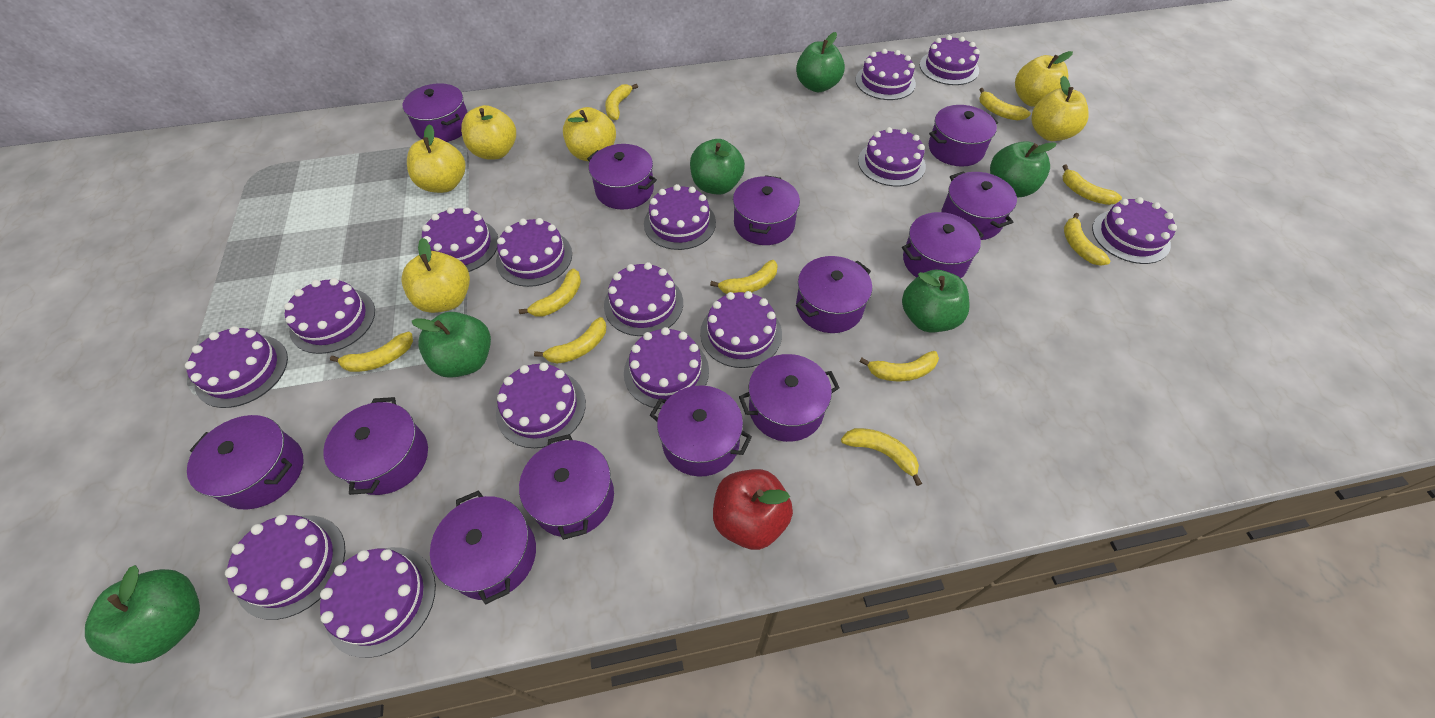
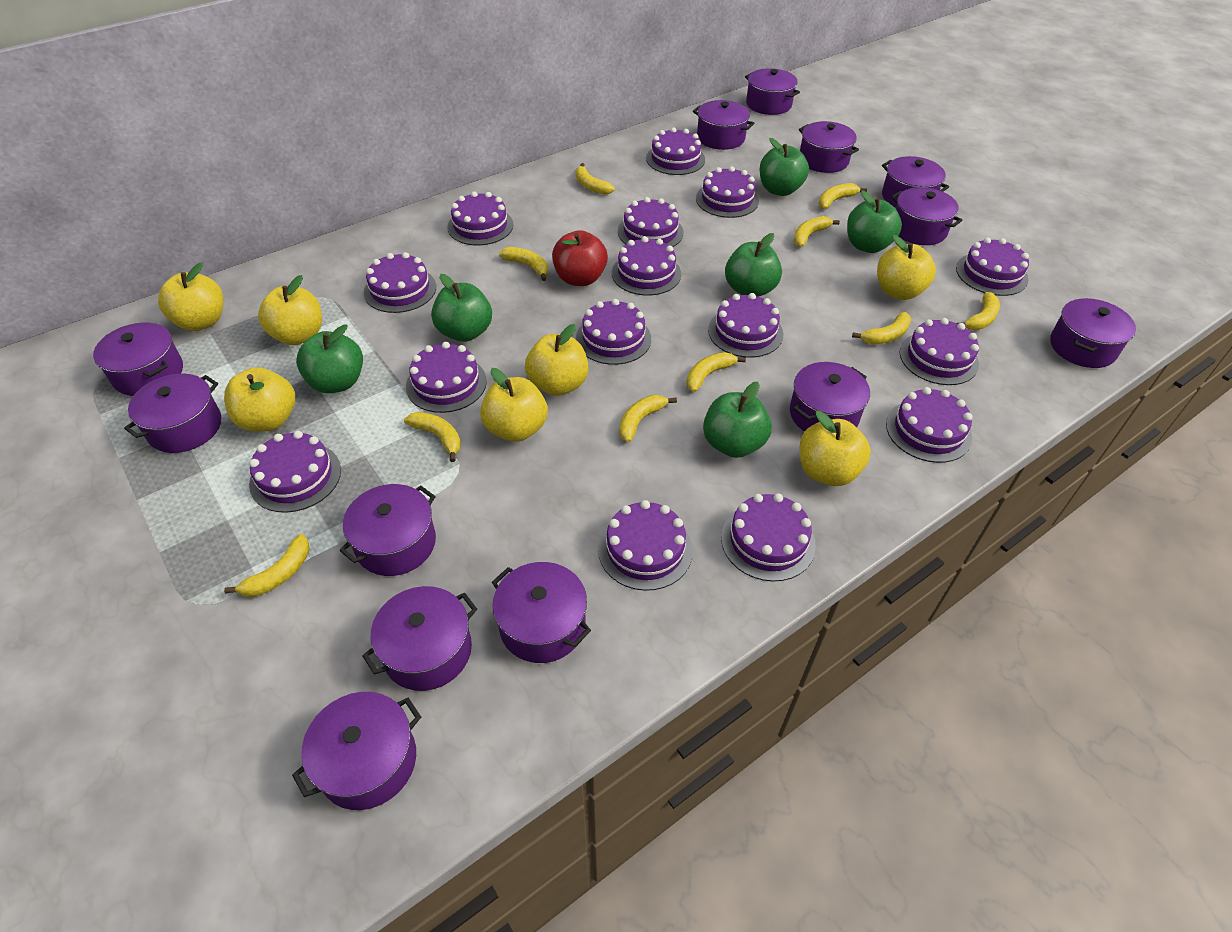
yellow apple: 6 -> 7

